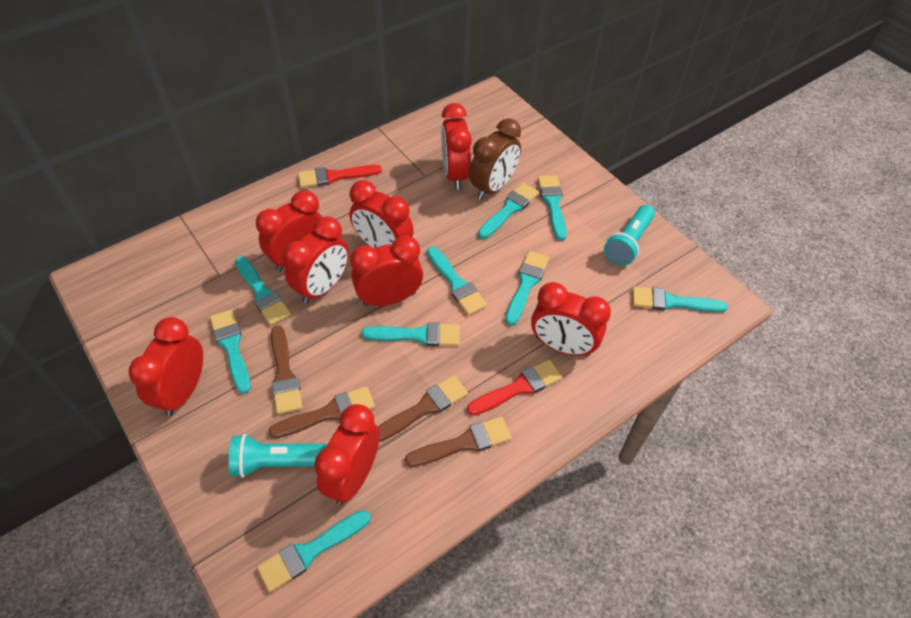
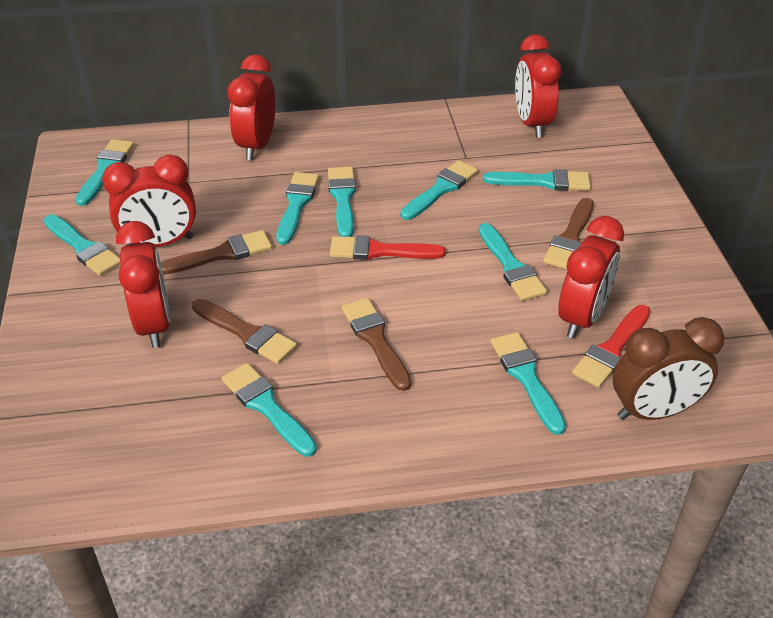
red clock: 8 -> 5
turquoise flashlight: 2 -> 0

